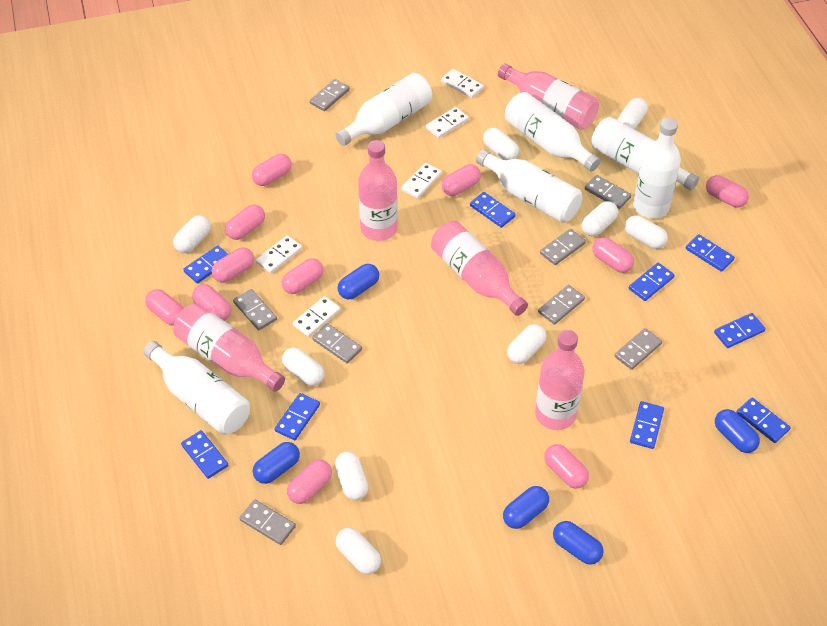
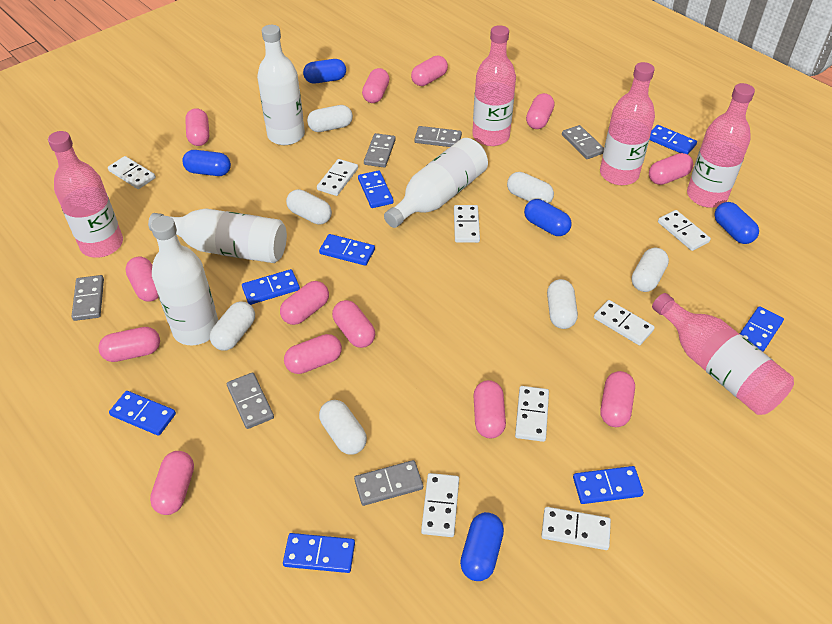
blue domino: 9 -> 8
grey domino: 8 -> 6
pink capsule: 11 -> 13
white bottle: 6 -> 4
white capsule: 9 -> 7
white domino: 5 -> 8

